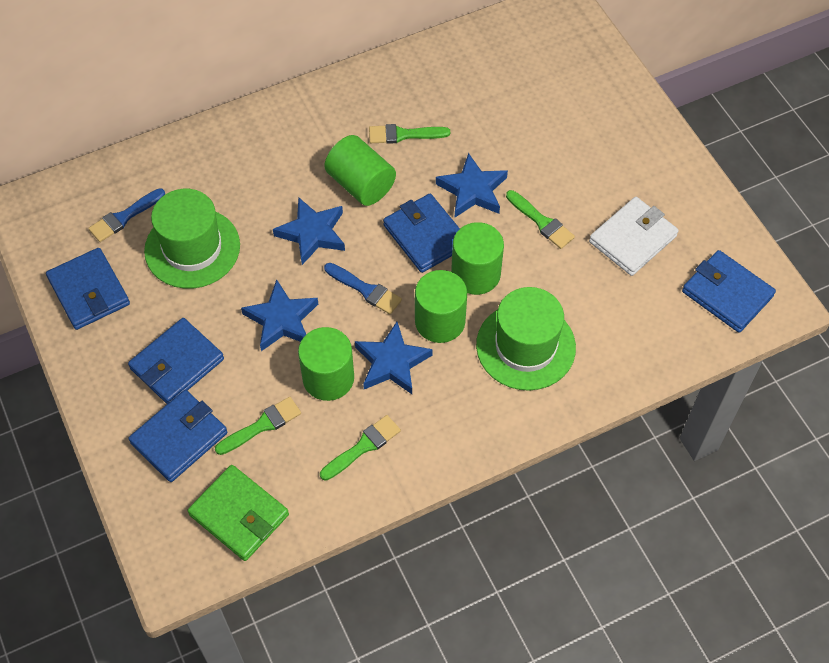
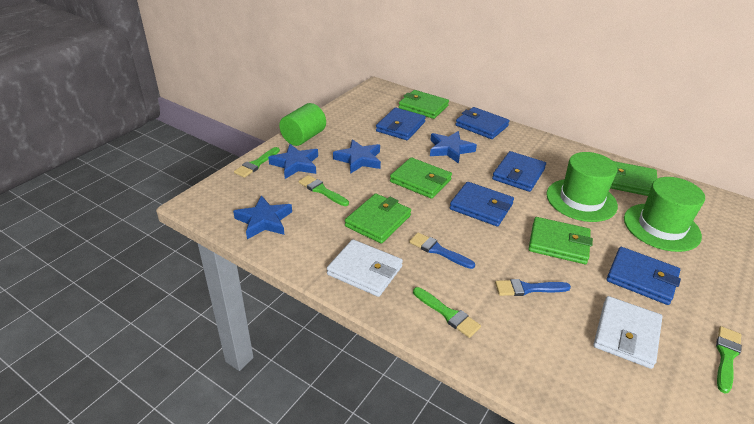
green cylinder: 4 -> 1
green wallet: 1 -> 5
white wallet: 1 -> 2

